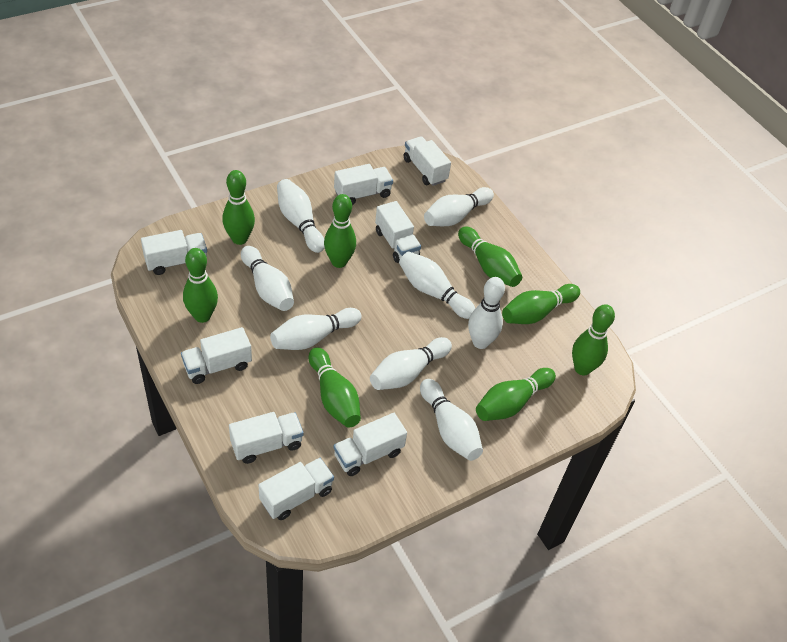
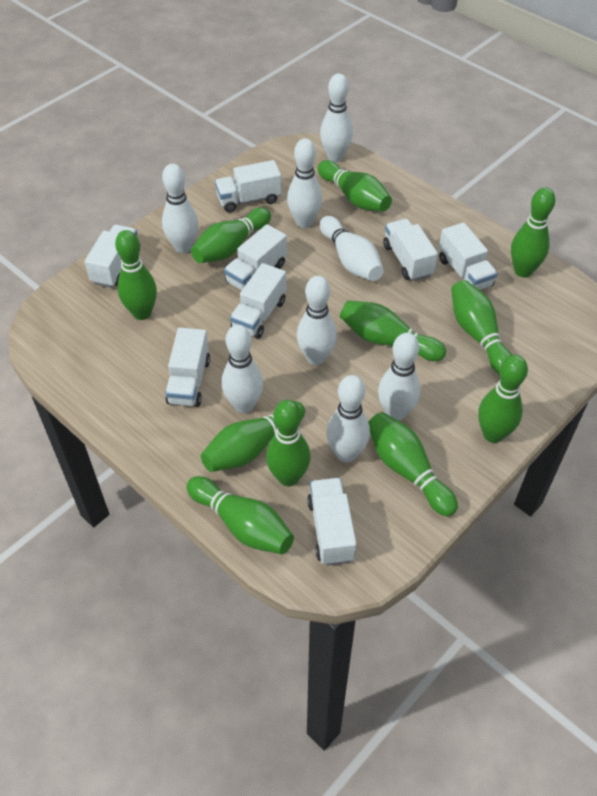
green bowling pin: 8 -> 11

